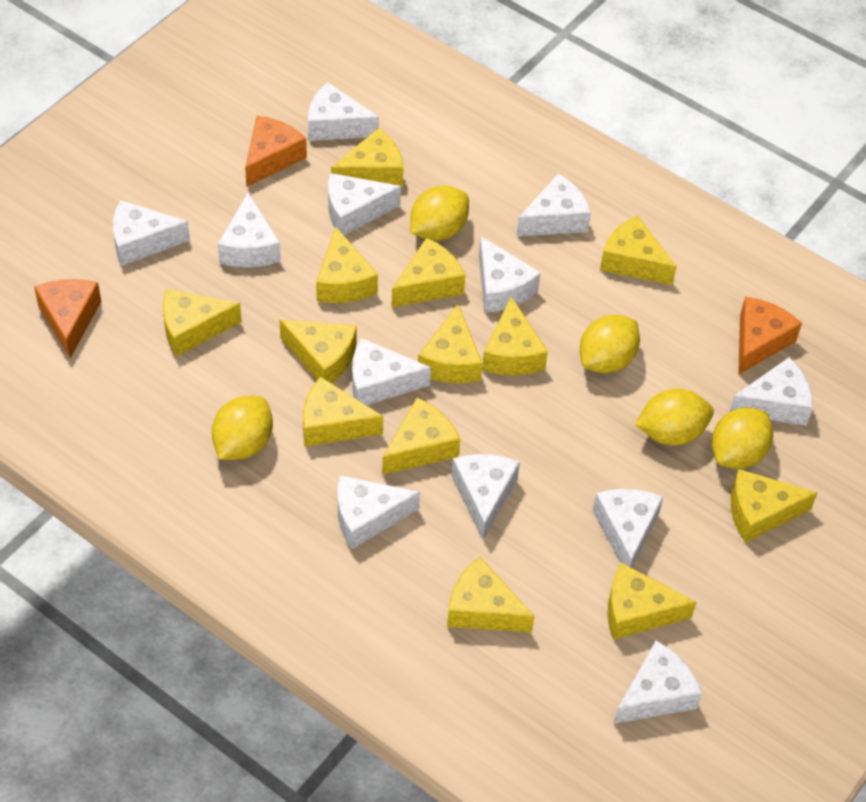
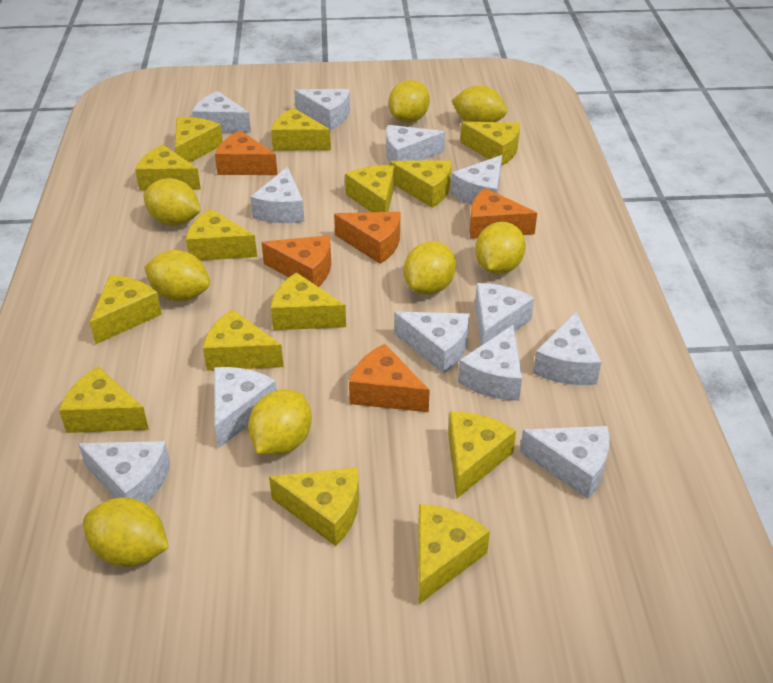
orange cheese: 3 -> 5
yellow cheese: 13 -> 14
yellow lemon: 5 -> 8

